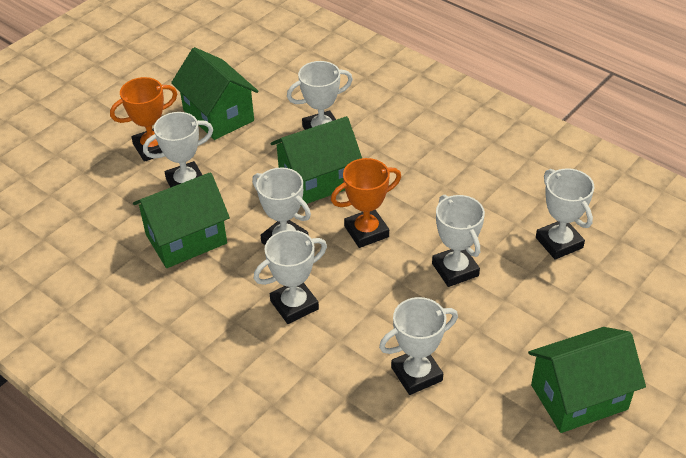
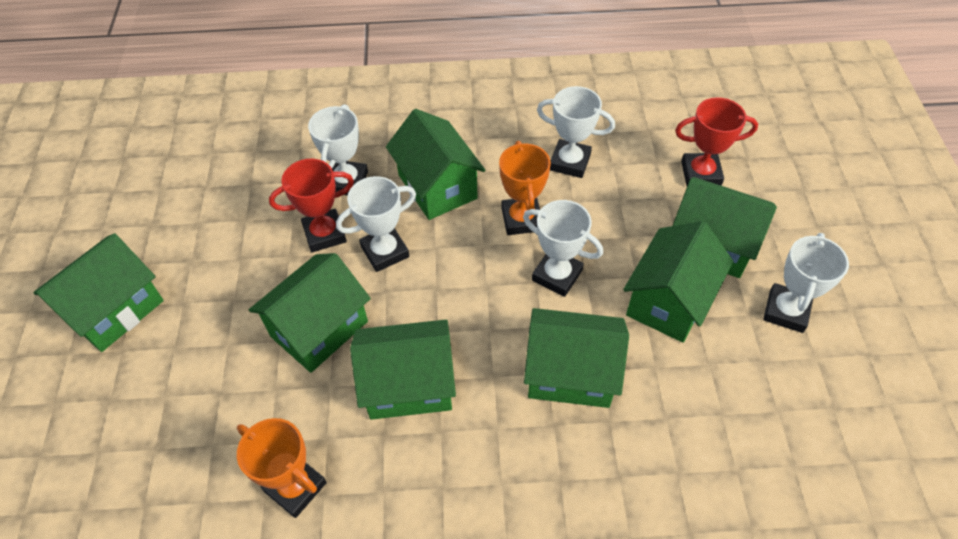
green house: 4 -> 7
red trophy: 0 -> 2
white trophy: 7 -> 5

